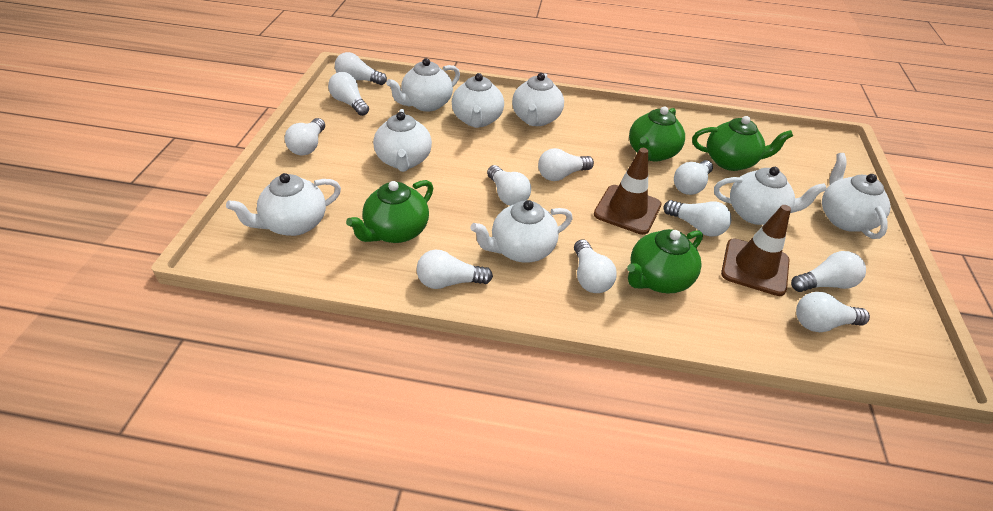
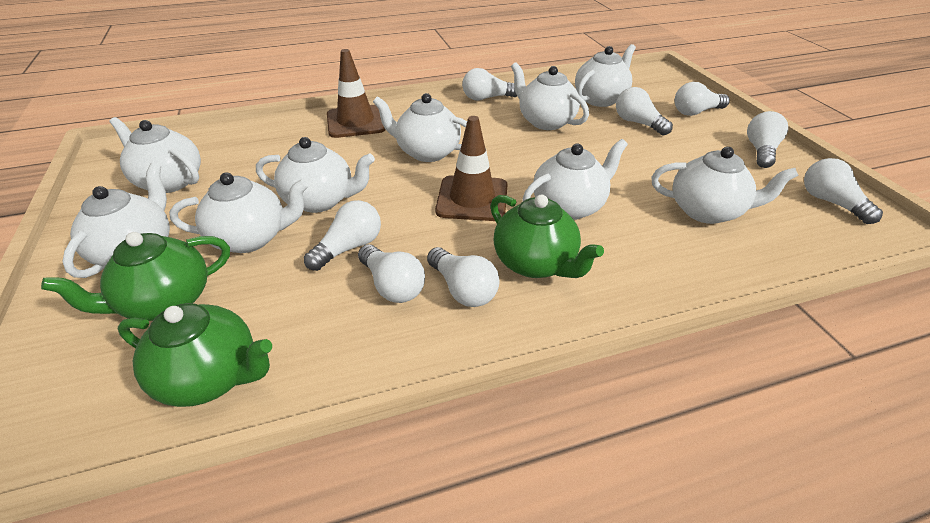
green teapot: 4 -> 3
white light bulb: 11 -> 8
white teapot: 8 -> 9

